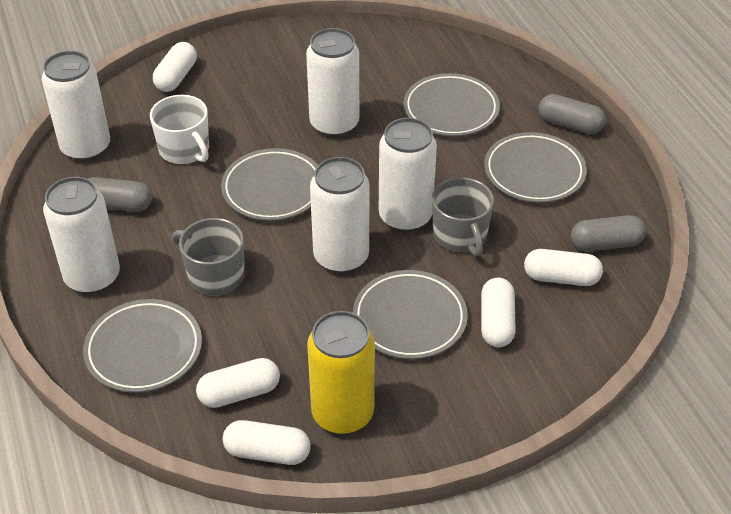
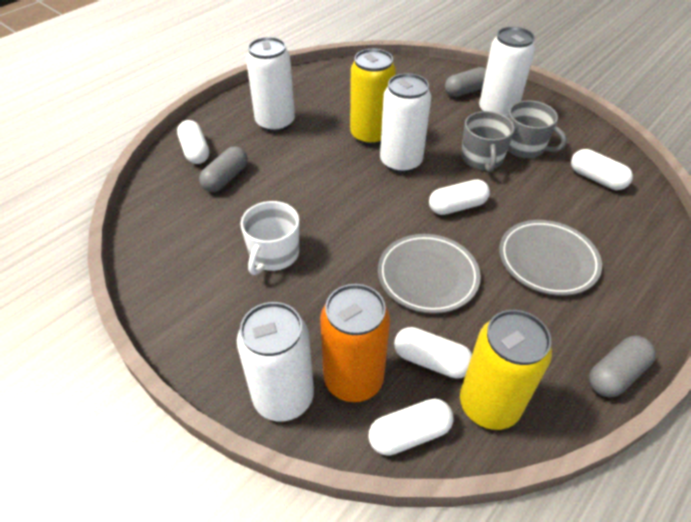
grey plate: 5 -> 2
orange can: 0 -> 1
white can: 5 -> 4
yellow can: 1 -> 2

